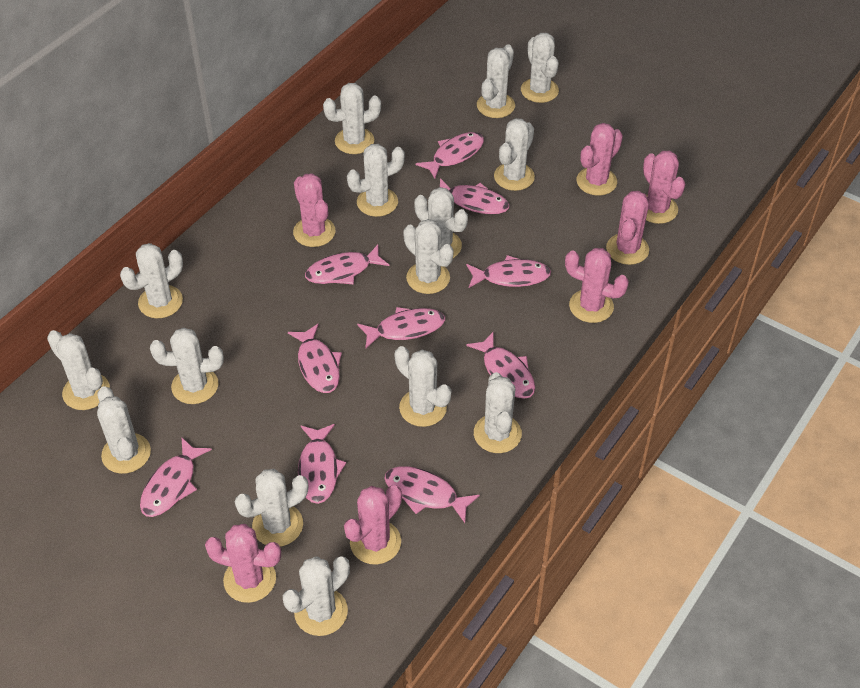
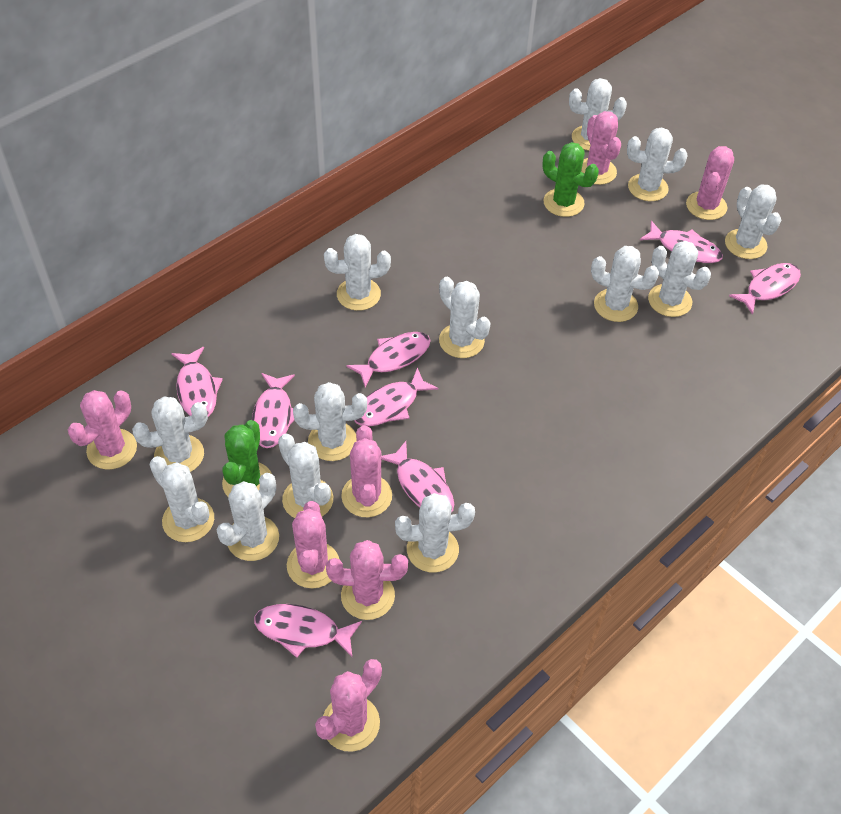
green cactus: 0 -> 2
pink fish: 10 -> 8
white cactus: 15 -> 13

